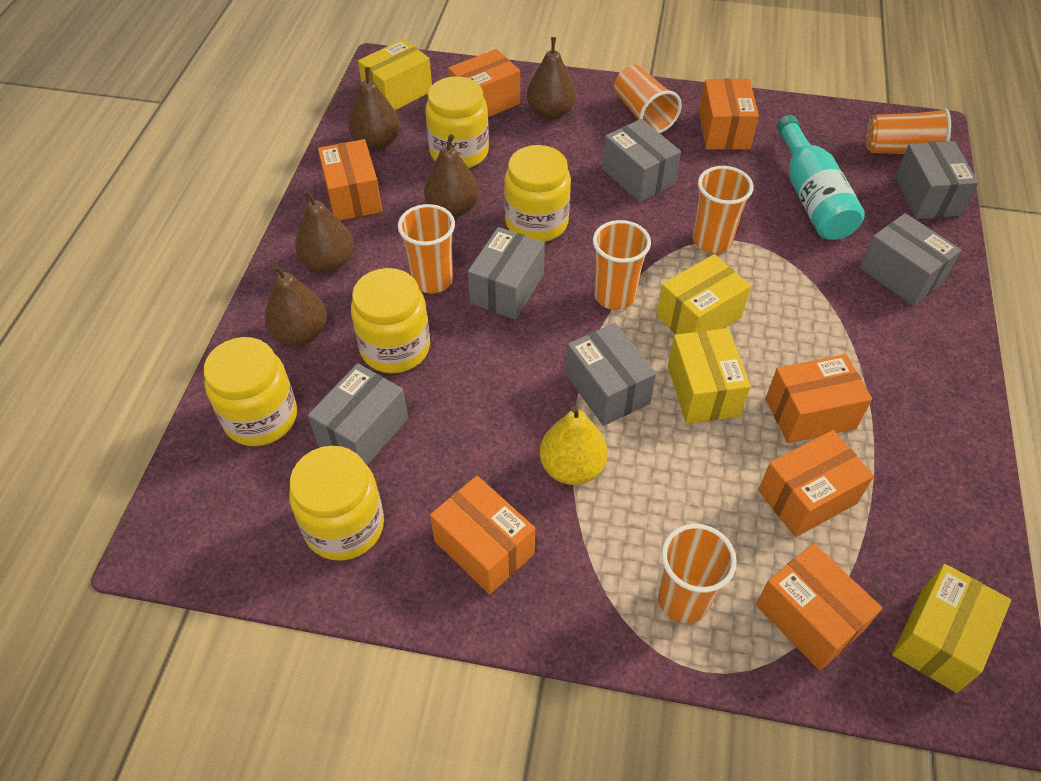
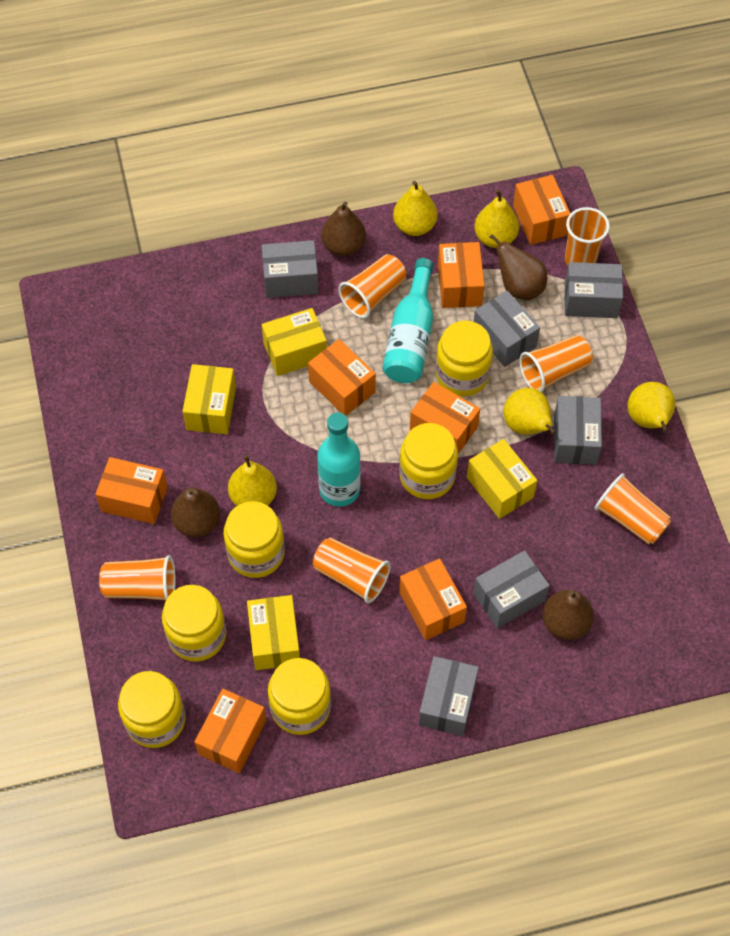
brown pear: 5 -> 4
turquoise bottle: 1 -> 2
yellow jar: 5 -> 6
yellow pear: 1 -> 5

